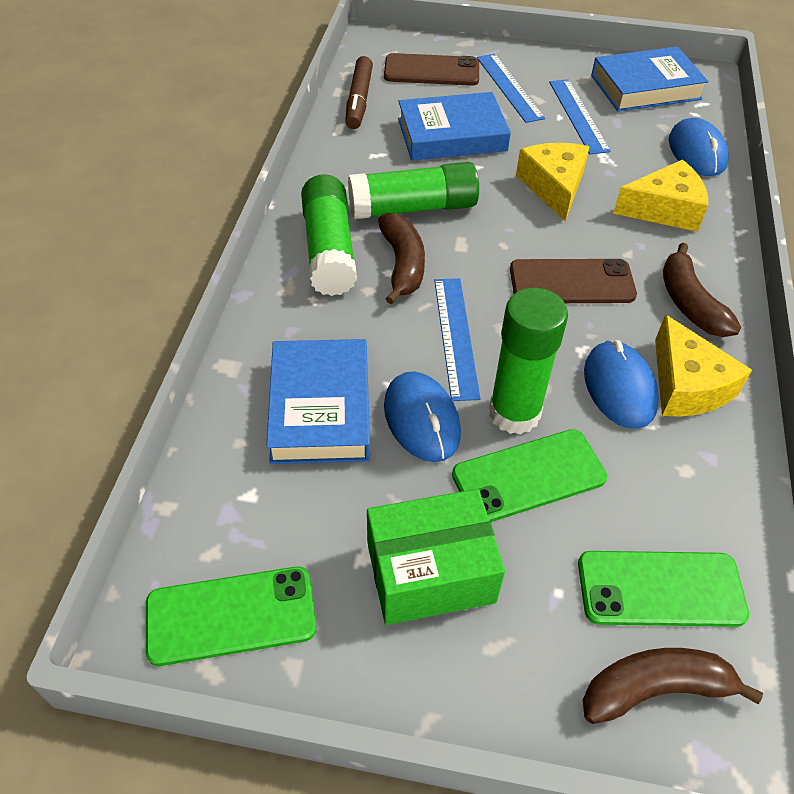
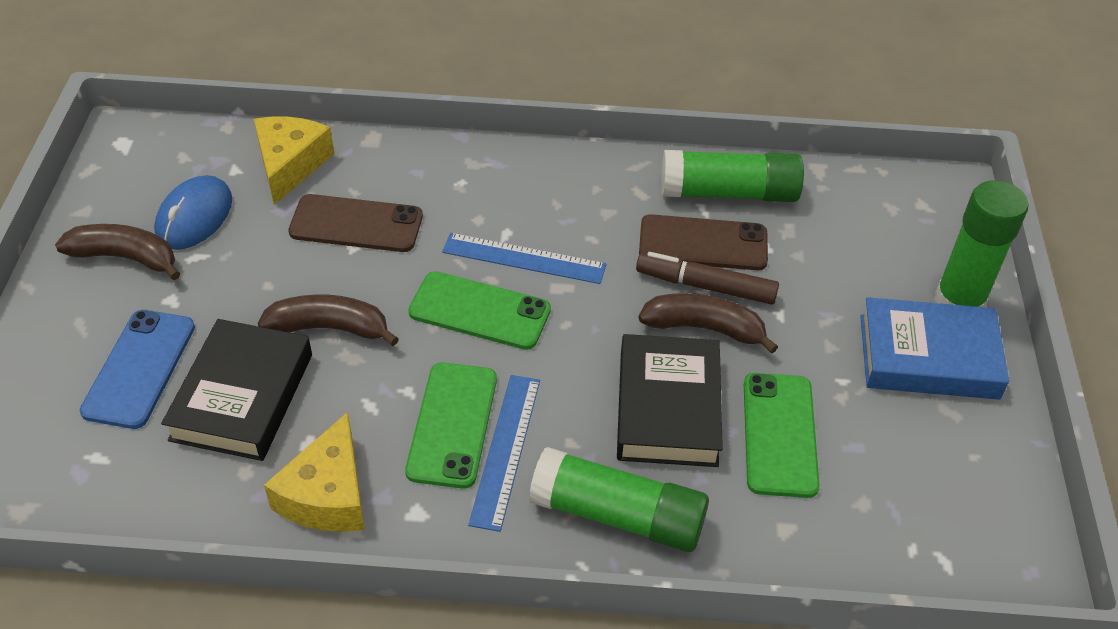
black book: 0 -> 2
blue book: 3 -> 1
blue mouse: 3 -> 1
blue phone: 0 -> 1
blue ruler: 3 -> 2
green box: 1 -> 0
yellow cheese: 3 -> 2

